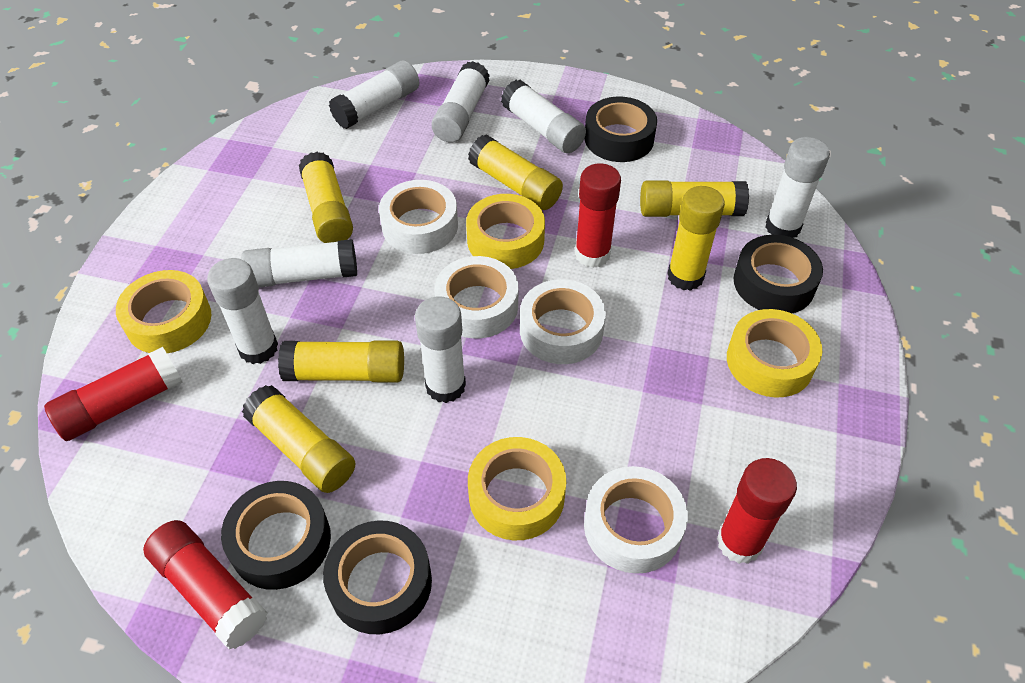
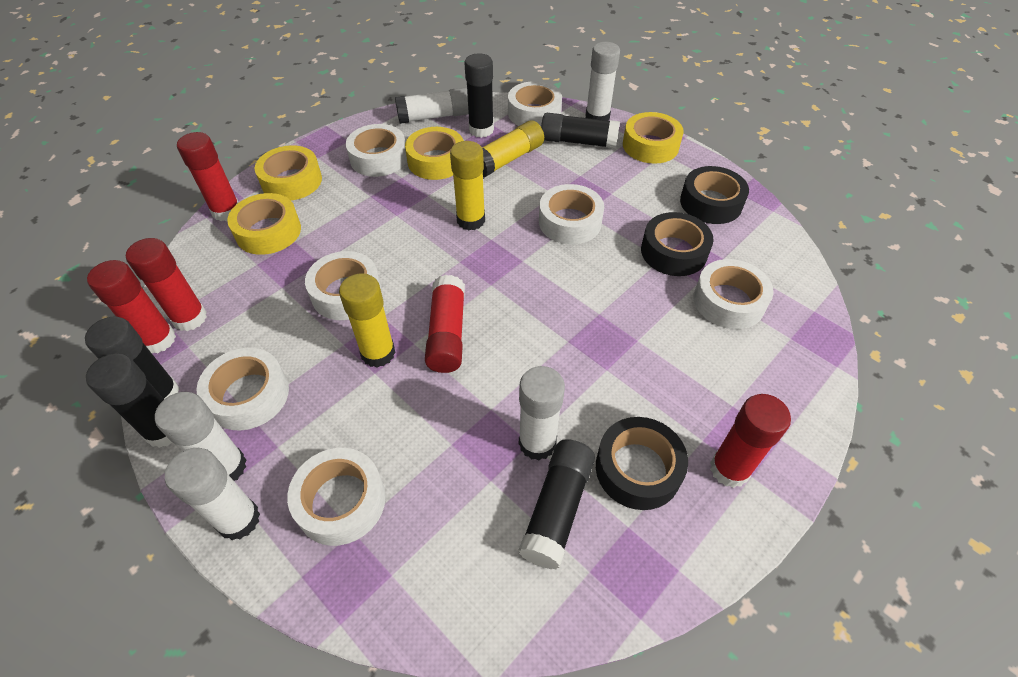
black glue stick: 0 -> 5
black tape: 4 -> 3
red glue stick: 4 -> 5
white glue stick: 7 -> 5
white tape: 4 -> 7
yellow glue stick: 6 -> 3

